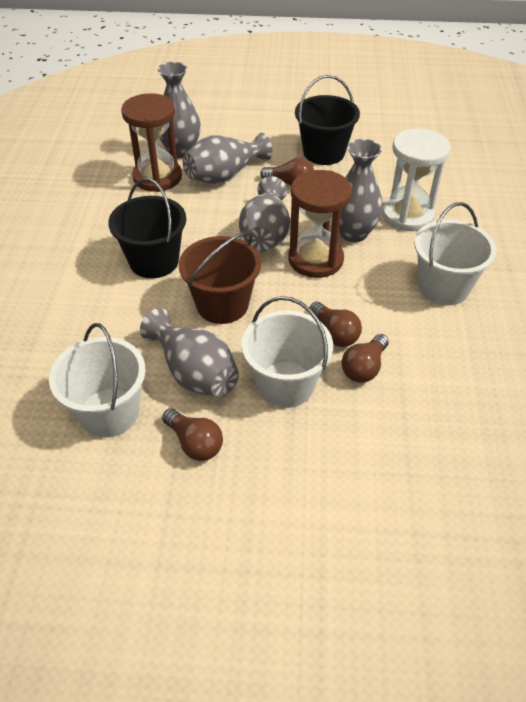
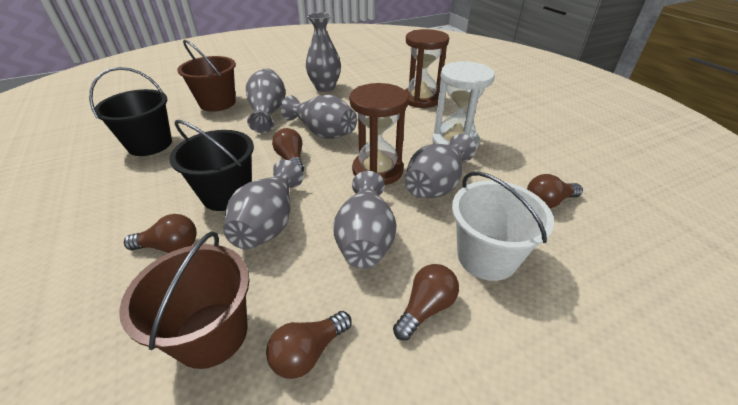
brown bucket: 1 -> 2
brown light bulb: 4 -> 5
grey vase: 5 -> 6
white bucket: 3 -> 1

